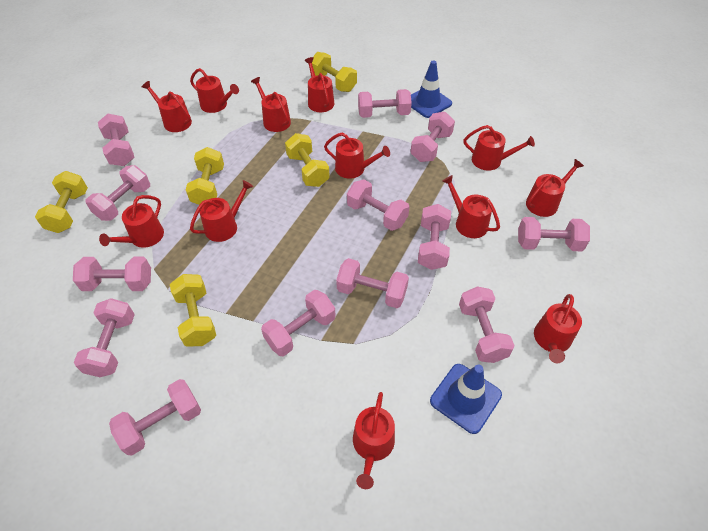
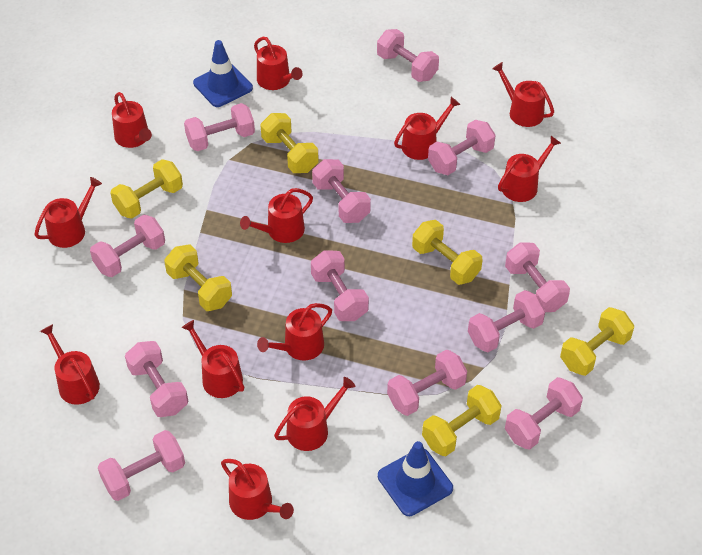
pink dumbbell: 13 -> 12
yellow dumbbell: 5 -> 6

